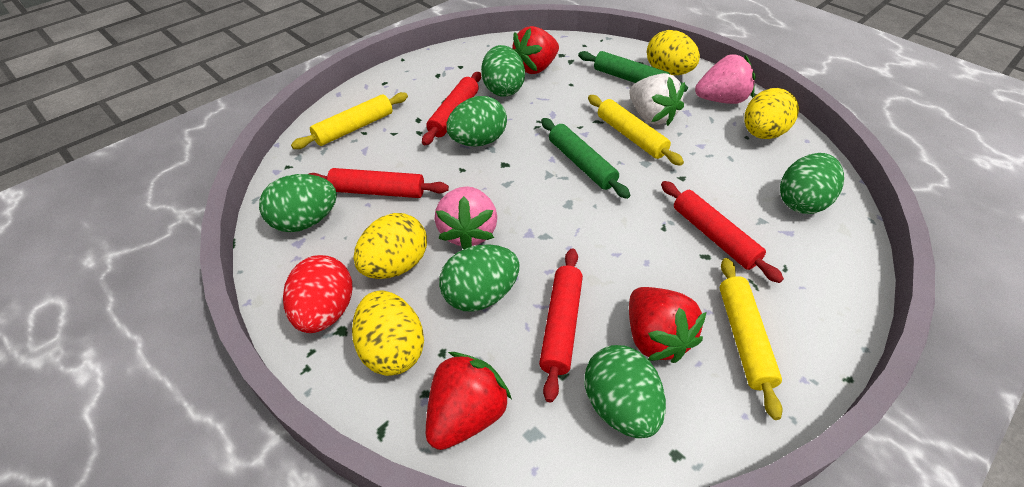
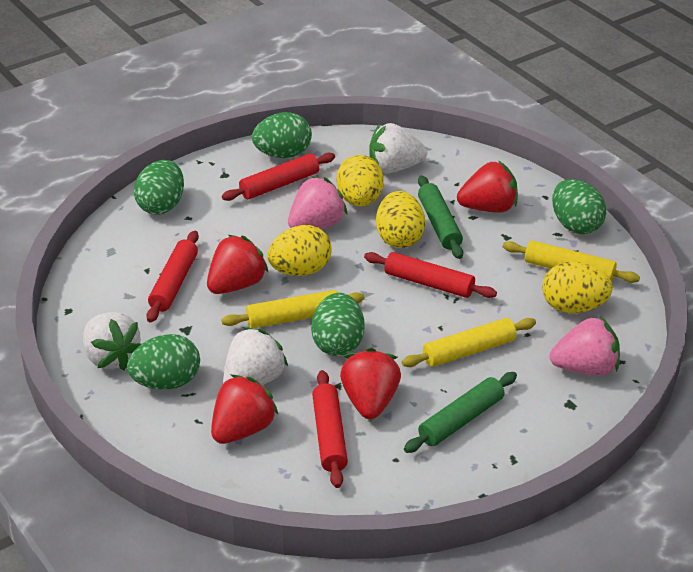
green egg: 6 -> 5
red egg: 1 -> 0
red strawberry: 3 -> 4
white strawberry: 1 -> 3

